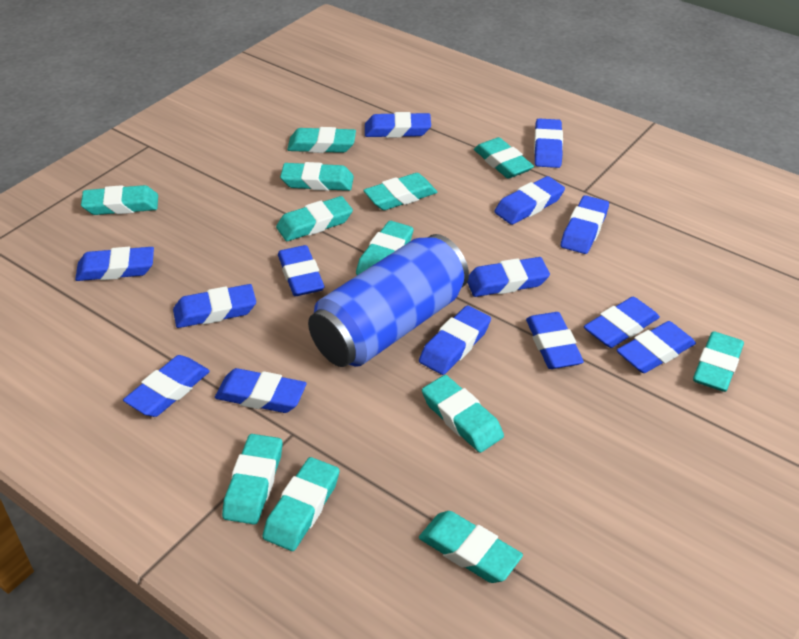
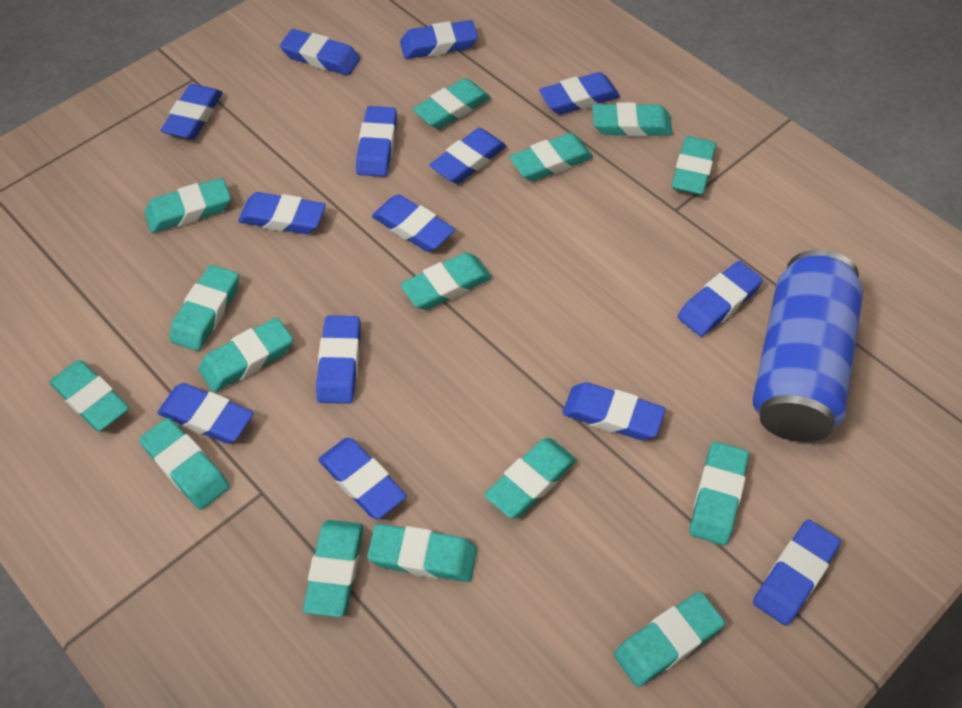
turquoise eraser: 12 -> 15

